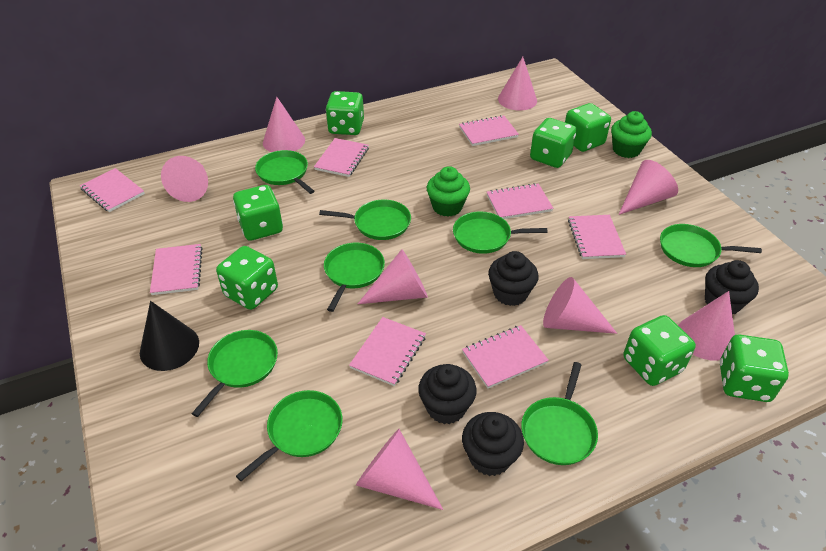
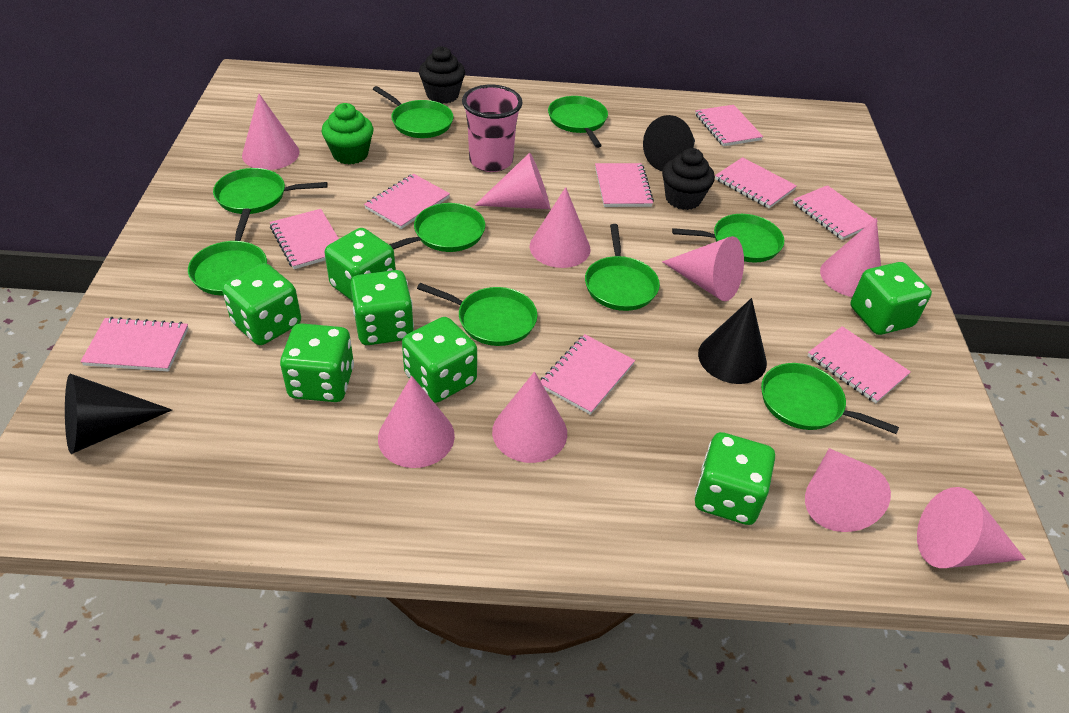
black cone: 1 -> 3
black cupcake: 4 -> 2
green cupcake: 2 -> 1
green pan: 8 -> 9
pink cone: 8 -> 9
pink cup: 0 -> 1
pink notebook: 8 -> 9

